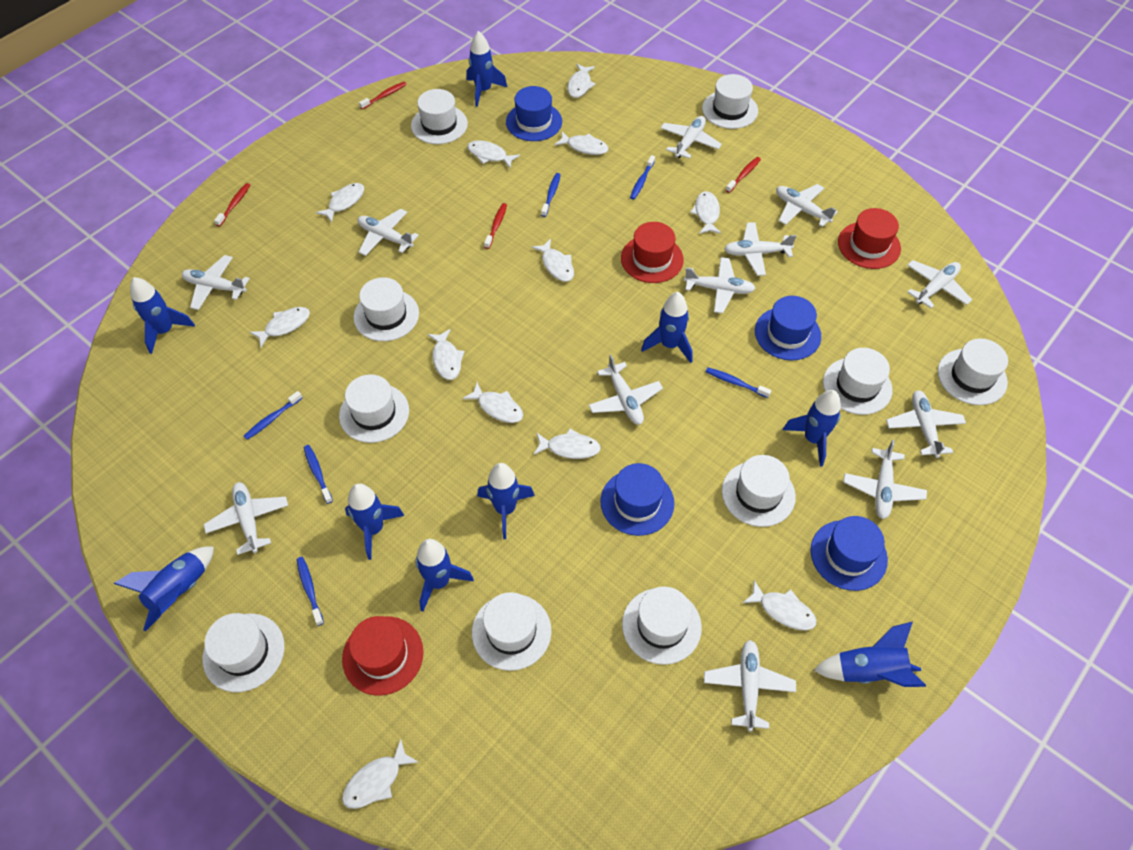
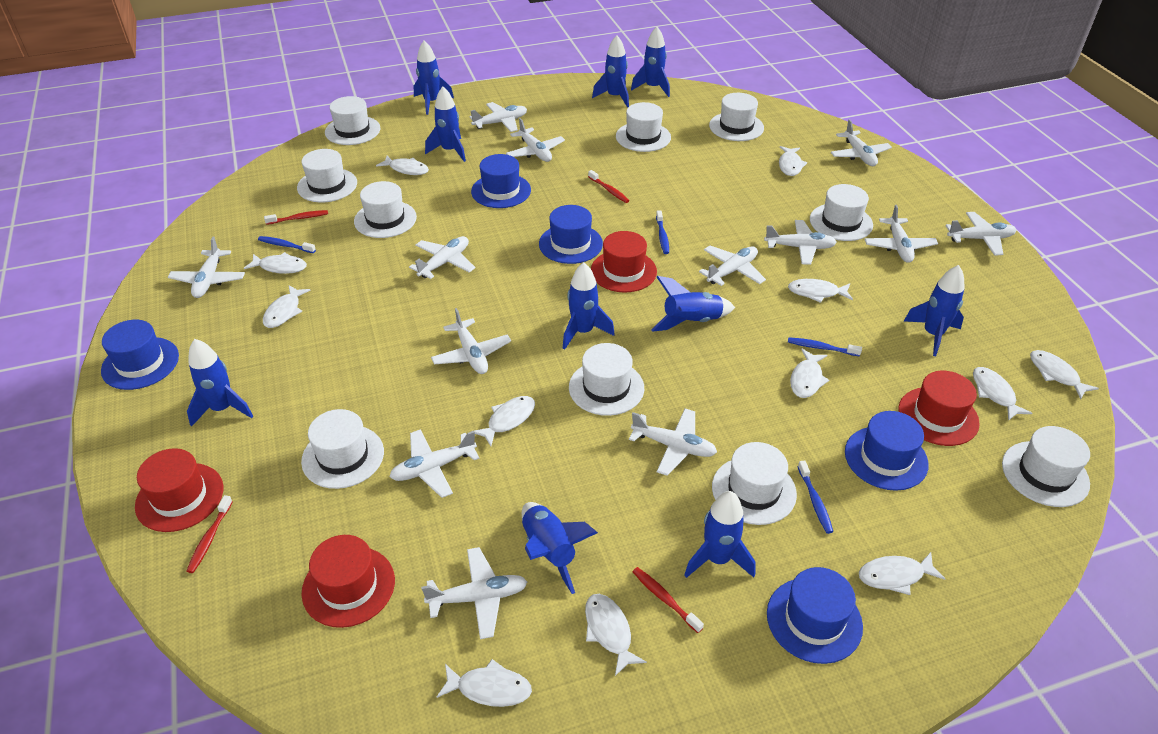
blue hat: 4 -> 5
blue rocket: 9 -> 10
blue toothbrush: 6 -> 4
red hat: 3 -> 4
white plane: 12 -> 13

